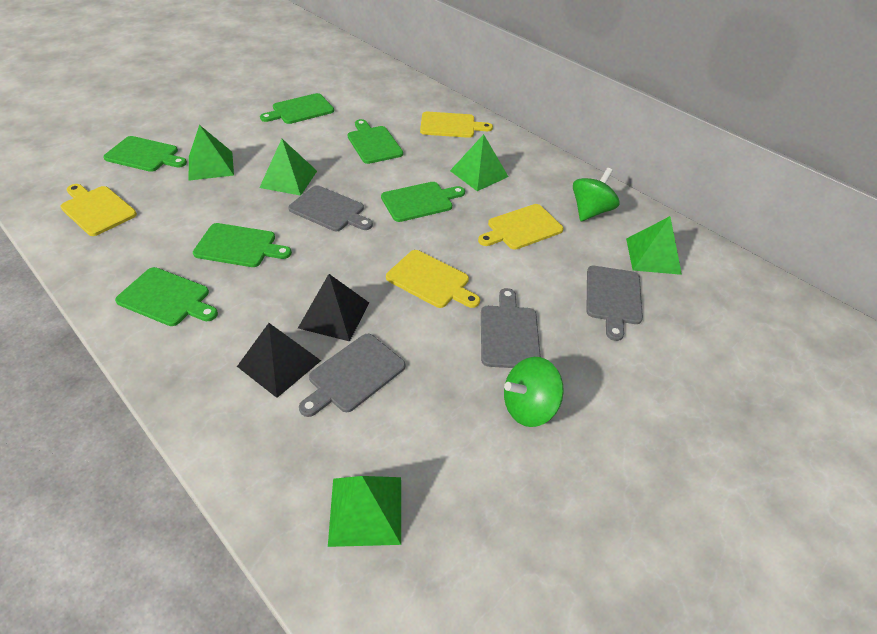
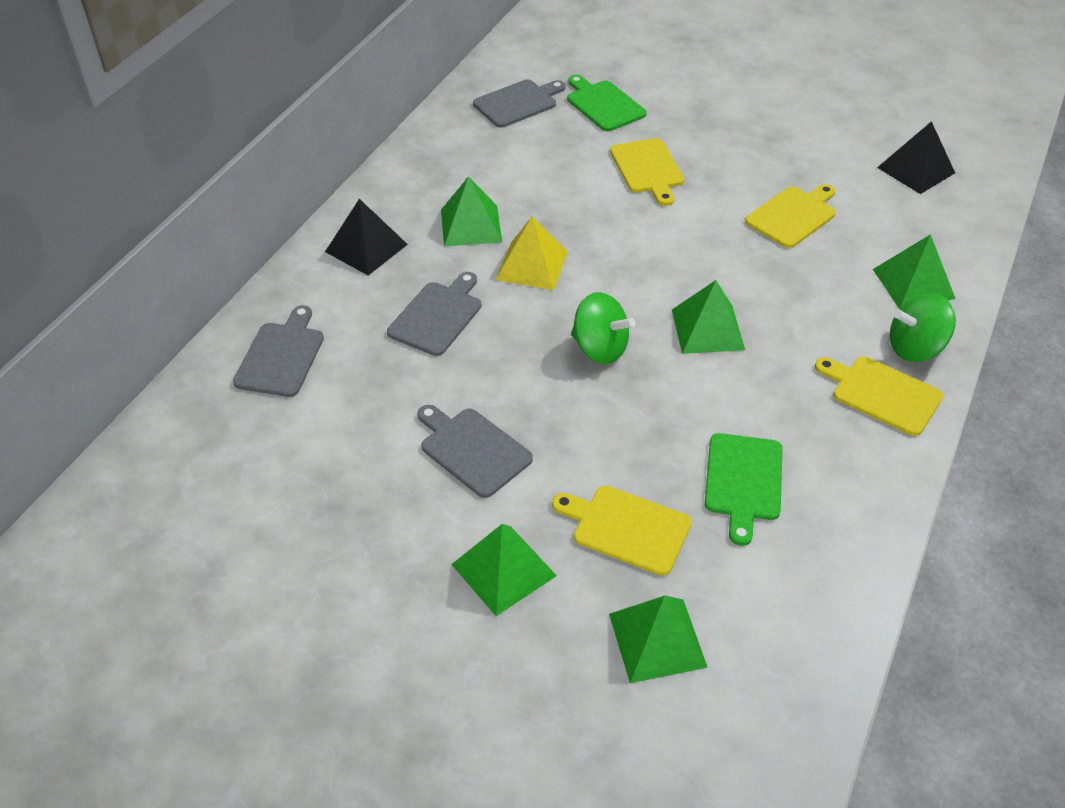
green cutting board: 6 -> 2
yellow pyramid: 0 -> 1

